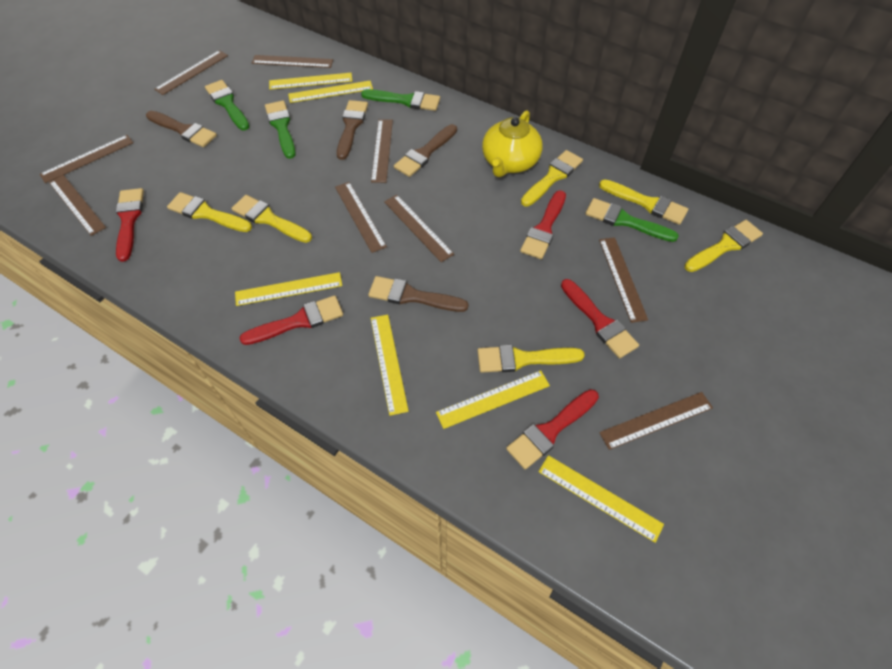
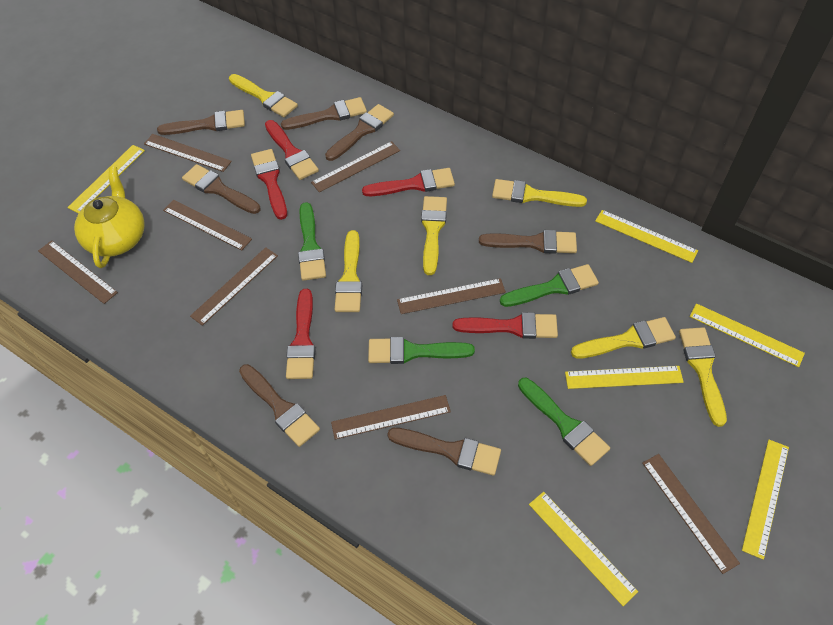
brown brush: 4 -> 7
brown ruler: 9 -> 8

